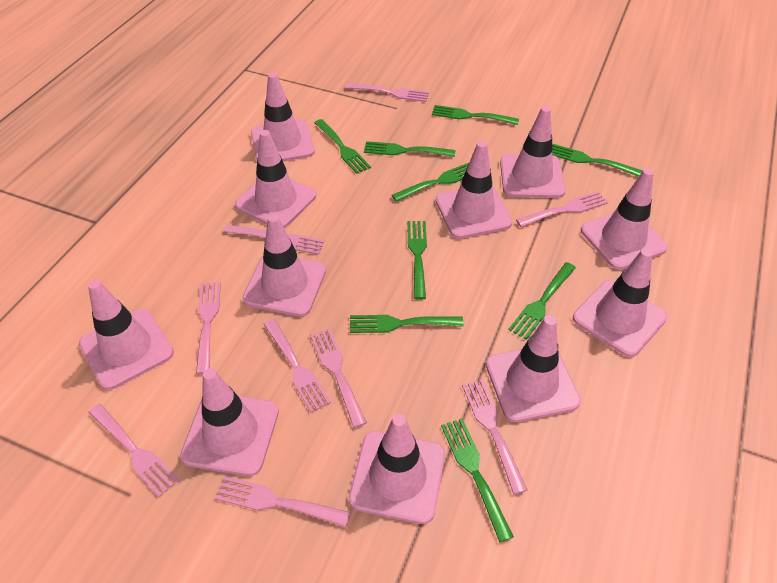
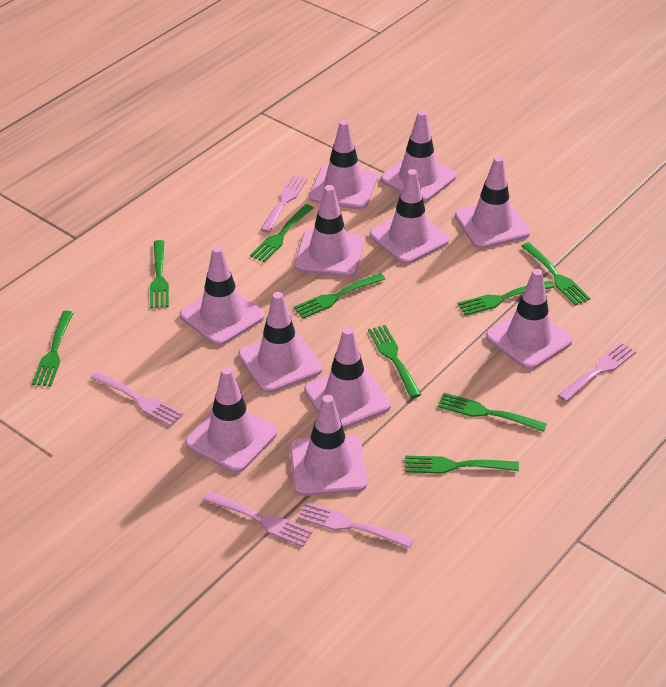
pink fork: 9 -> 5

